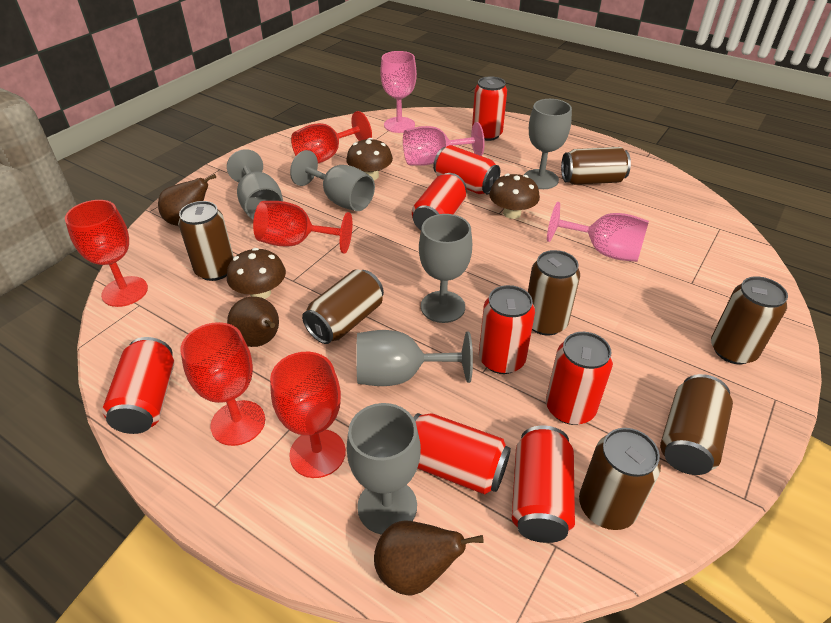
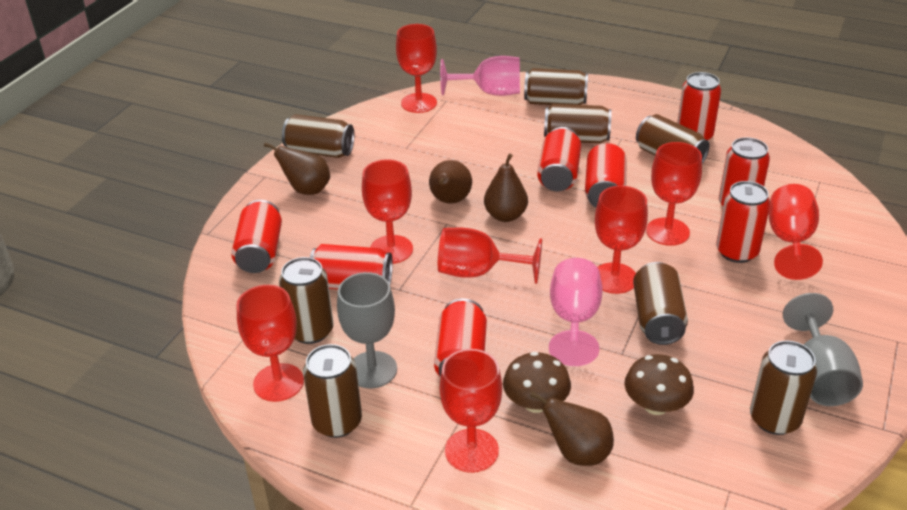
brown can: 7 -> 8
brown mushroom: 3 -> 2
brown pear: 3 -> 4
grey goblet: 6 -> 2
pink goblet: 3 -> 2
red goblet: 5 -> 8

